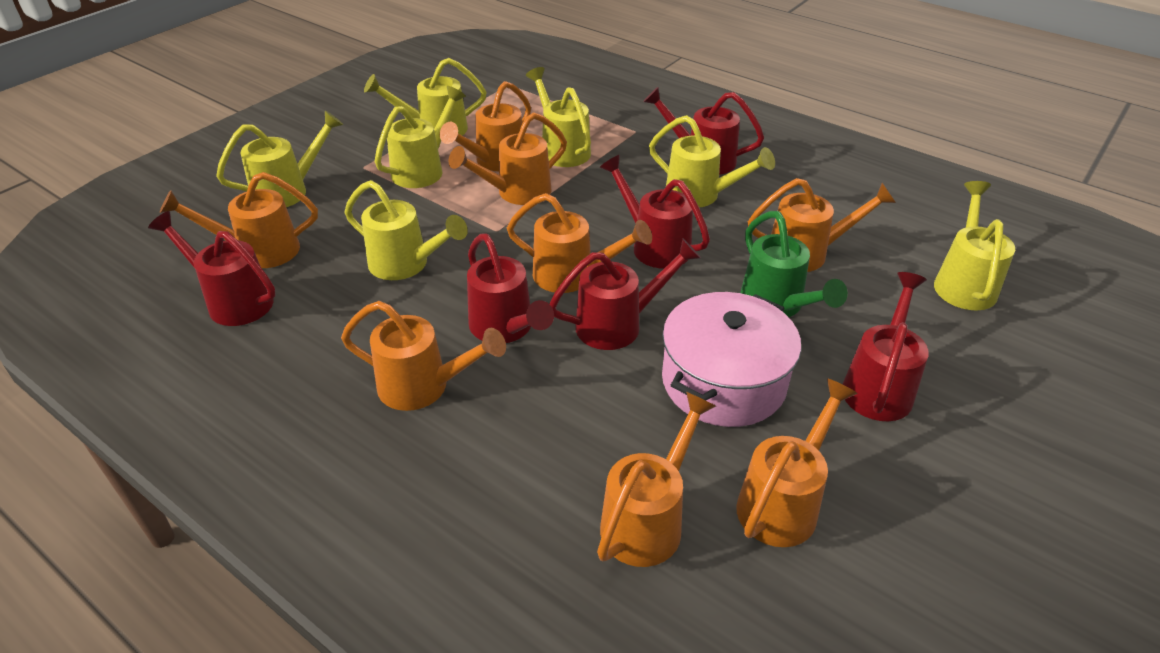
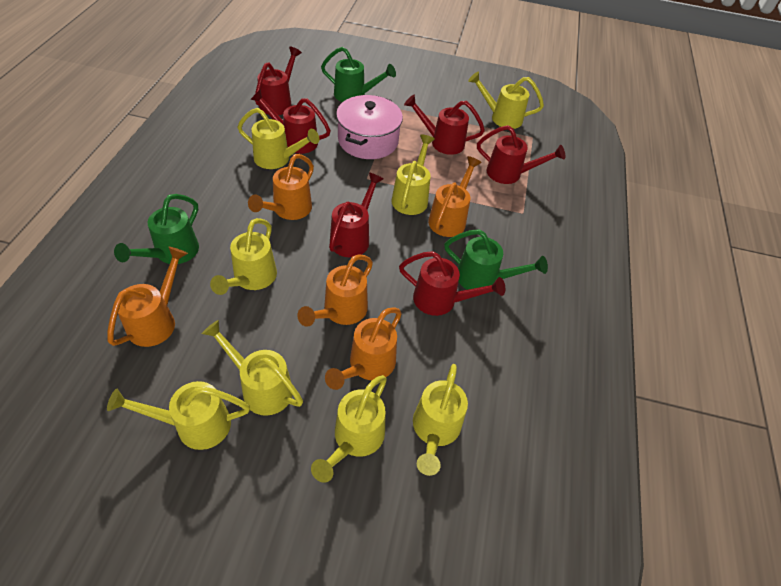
green watering can: 1 -> 3
orange watering can: 8 -> 5
yellow watering can: 7 -> 8

